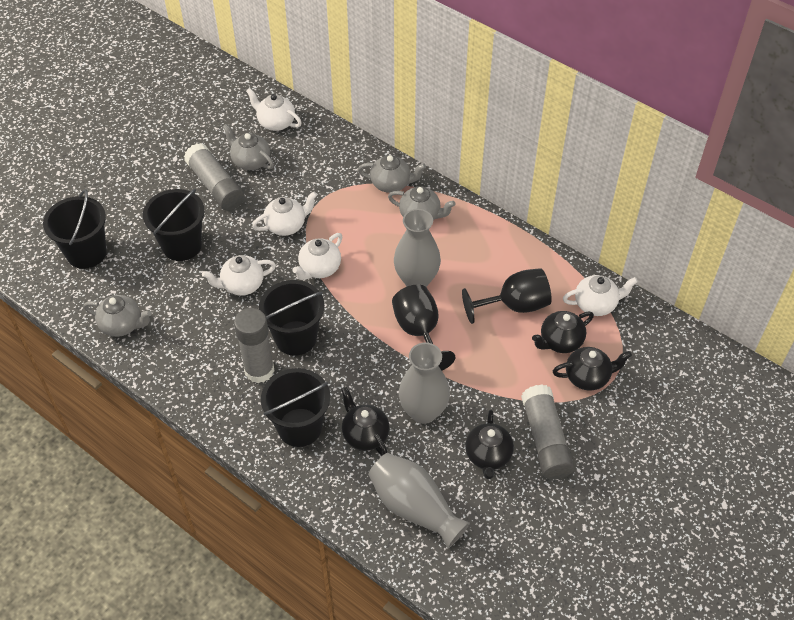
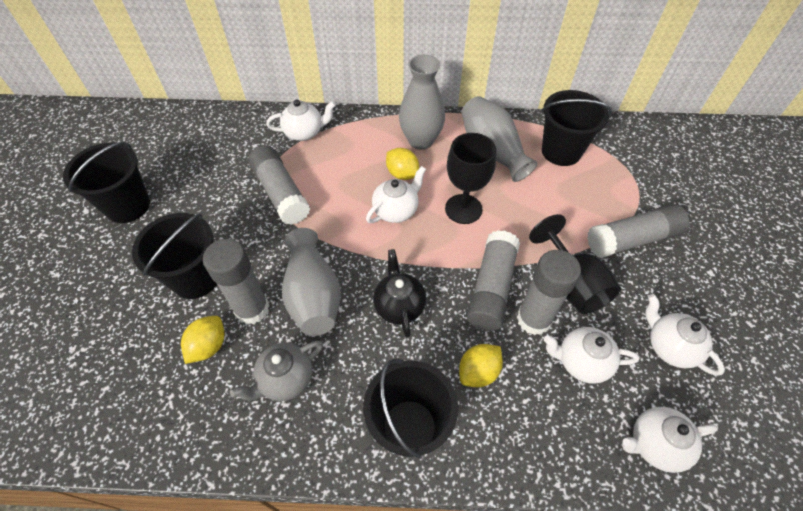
black teapot: 4 -> 1
grey glue stick: 3 -> 5
grey teapot: 4 -> 1
yellow lemon: 0 -> 3

